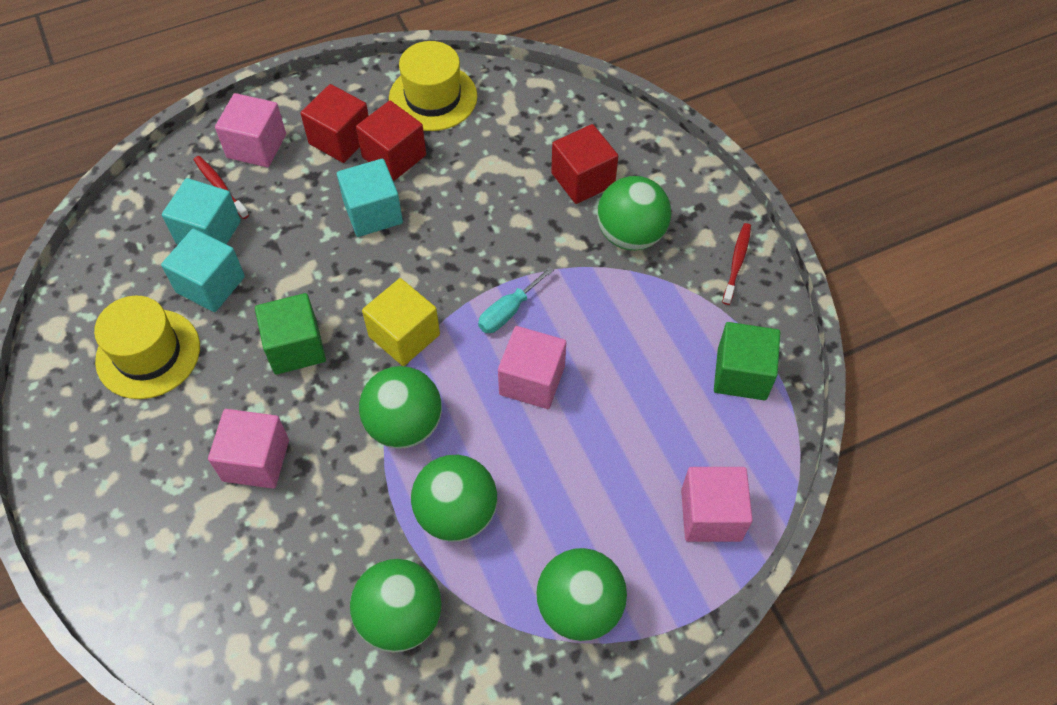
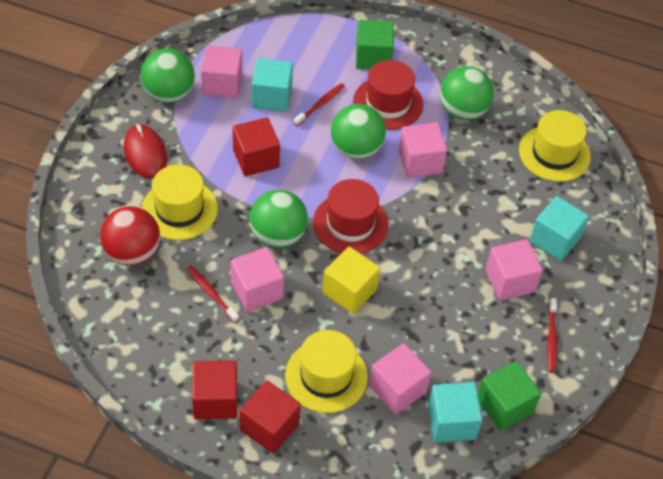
green ball: 5 -> 4
pink cube: 4 -> 5
red ball: 0 -> 1
red hat: 0 -> 2
red mouse: 0 -> 1
red toothbrush: 2 -> 3
turquoise screwdriver: 1 -> 0
yellow hat: 2 -> 3

